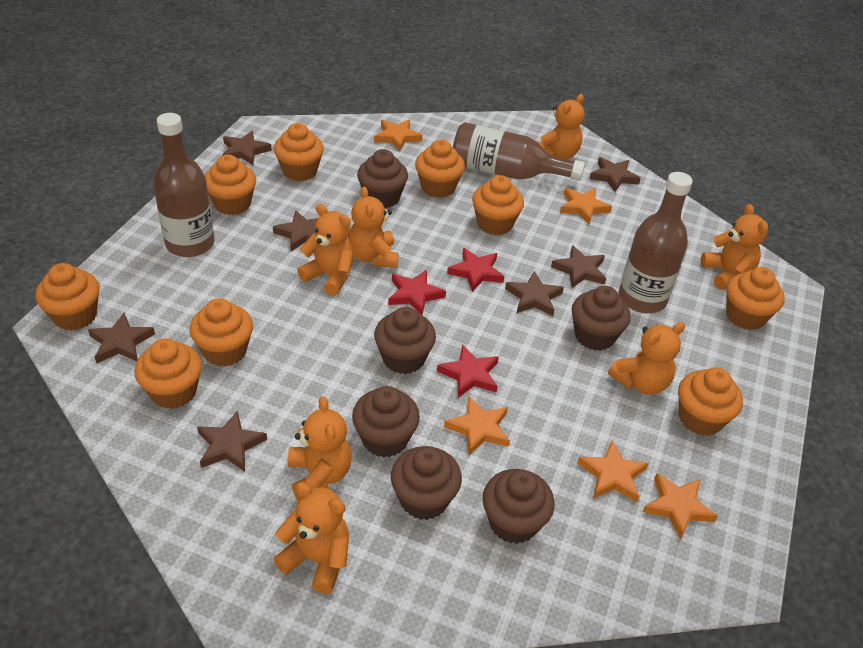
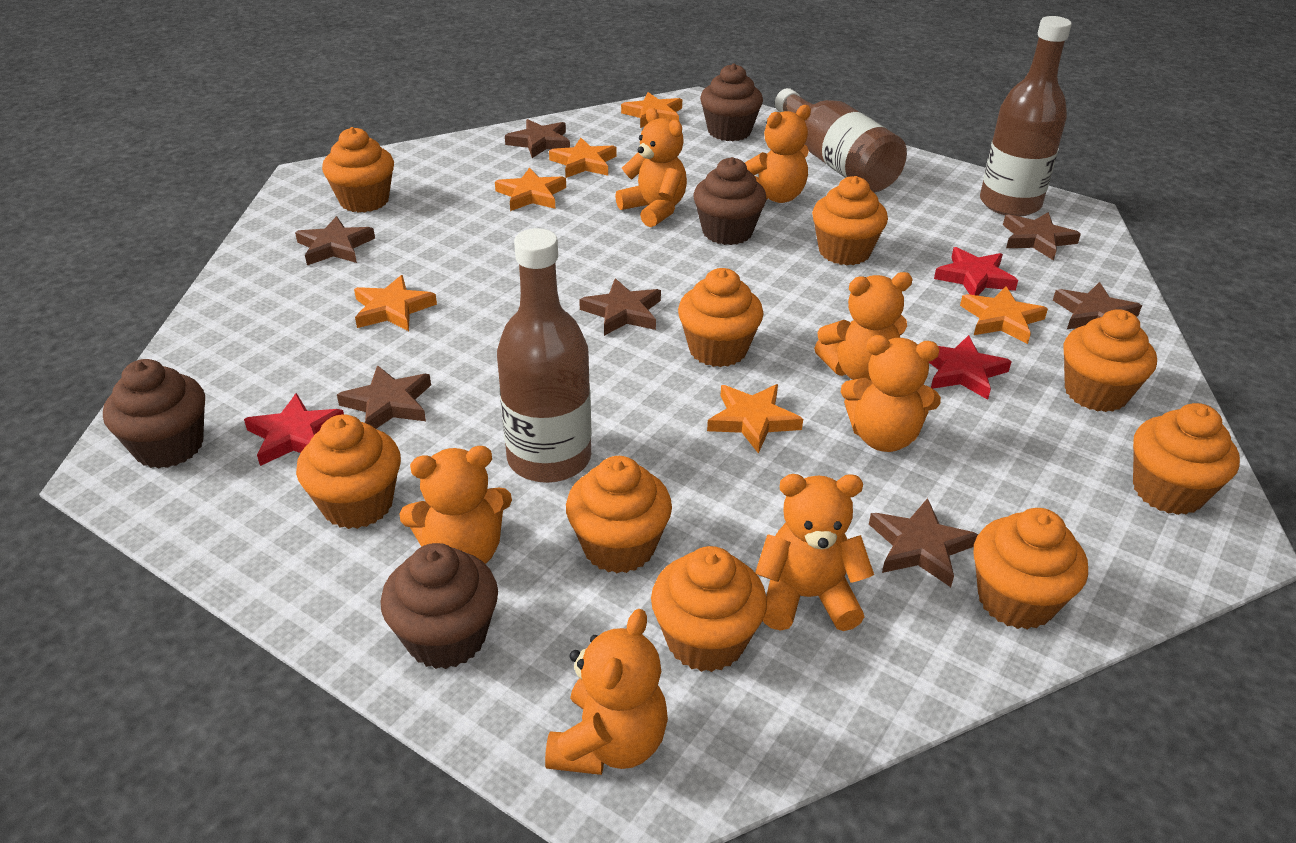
brown cupcake: 6 -> 4
orange star: 5 -> 6

